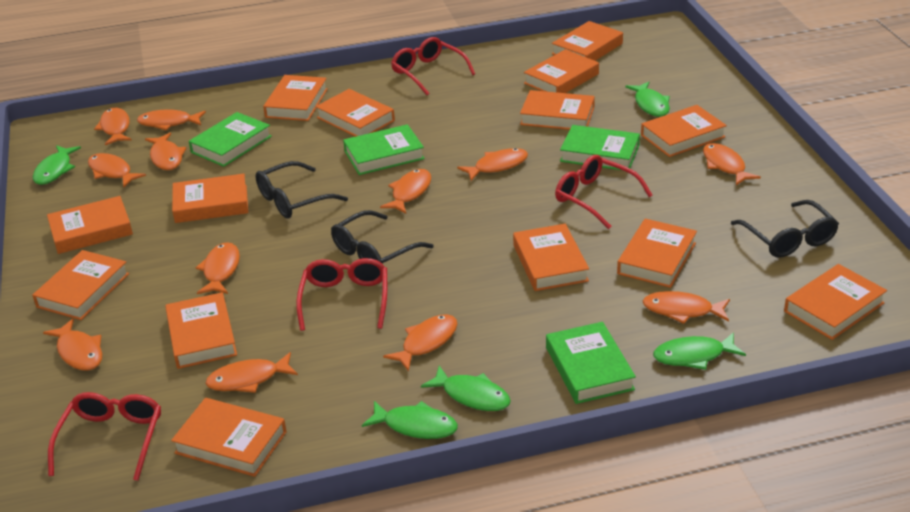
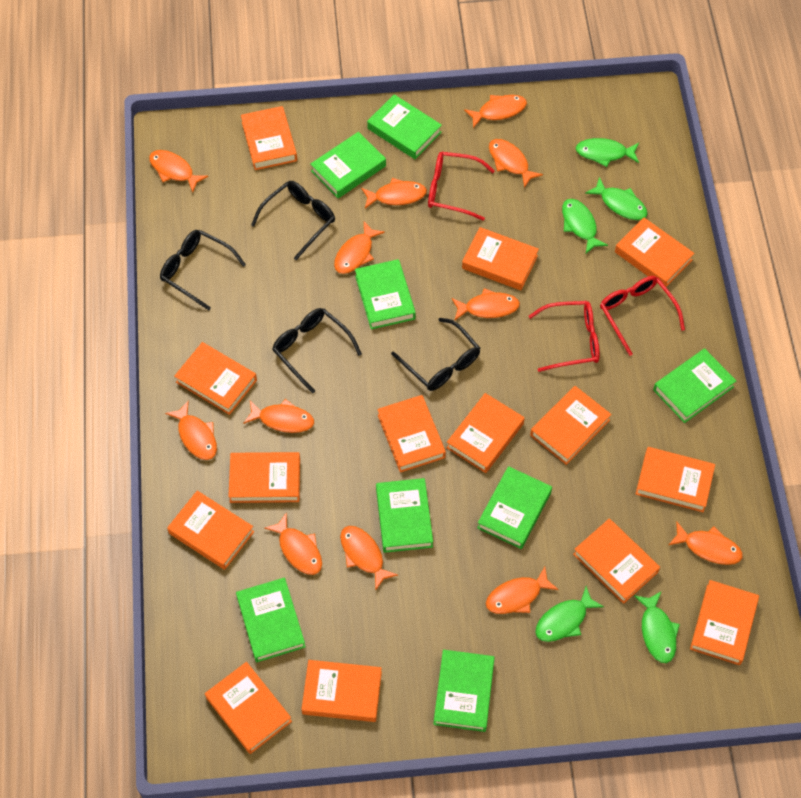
black glasses: 3 -> 4
green book: 4 -> 8
red glasses: 4 -> 3

